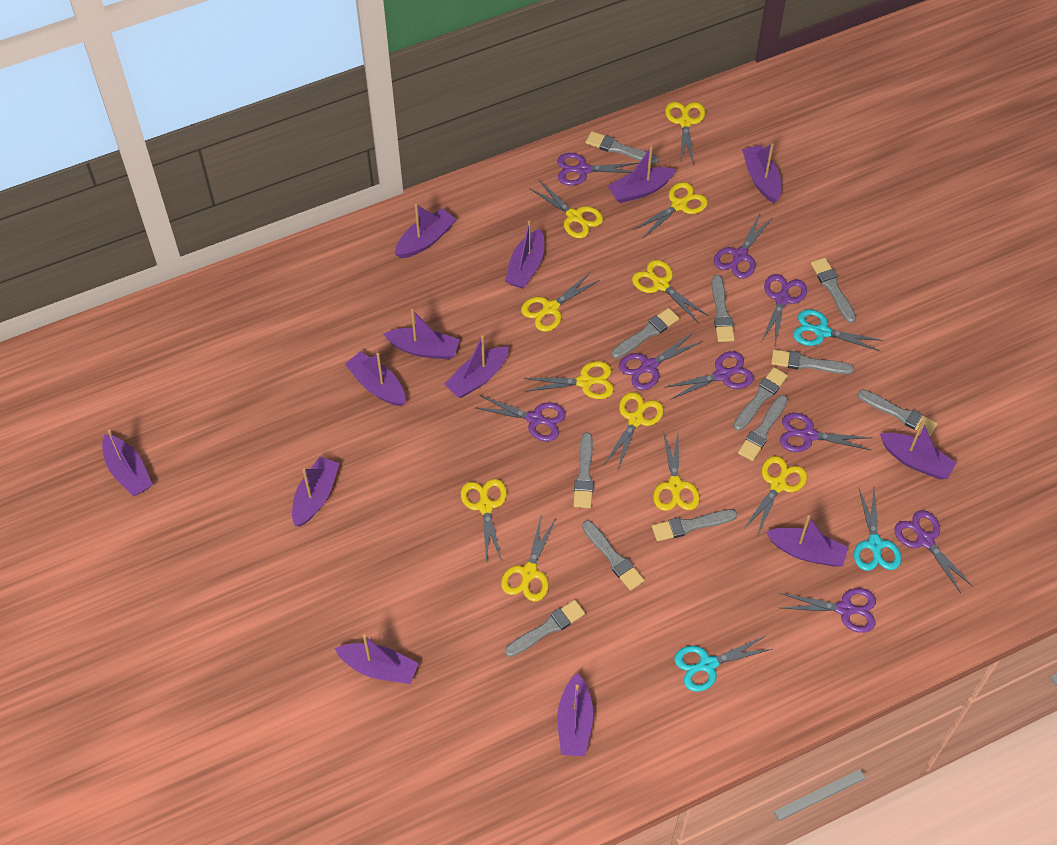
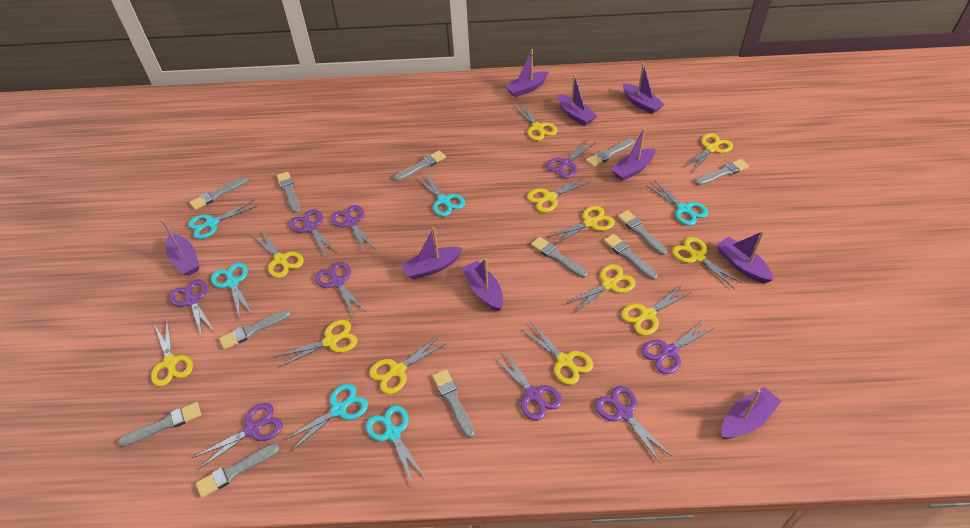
purple boat: 13 -> 9
turquoise scissors: 3 -> 6
yellow scissors: 11 -> 12

